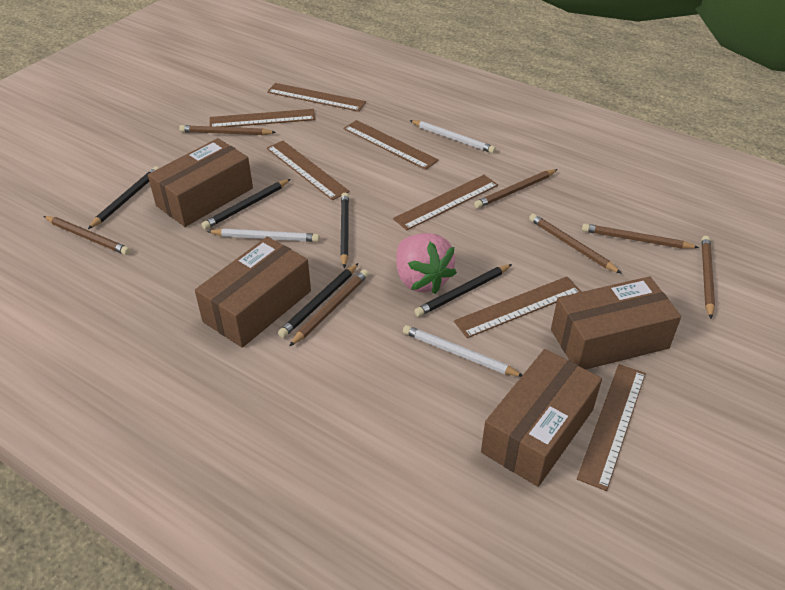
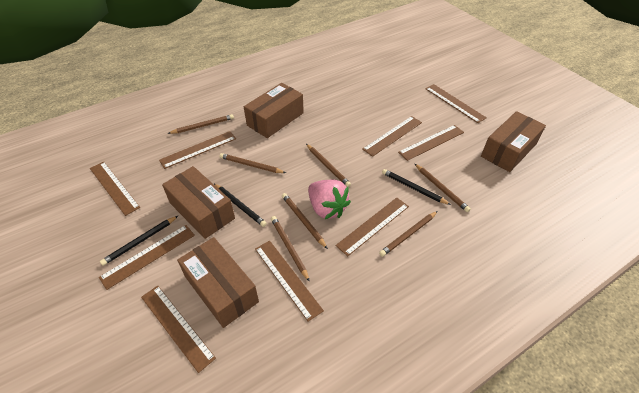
black pencil: 5 -> 3
brown ruler: 7 -> 9
white pencil: 3 -> 0

